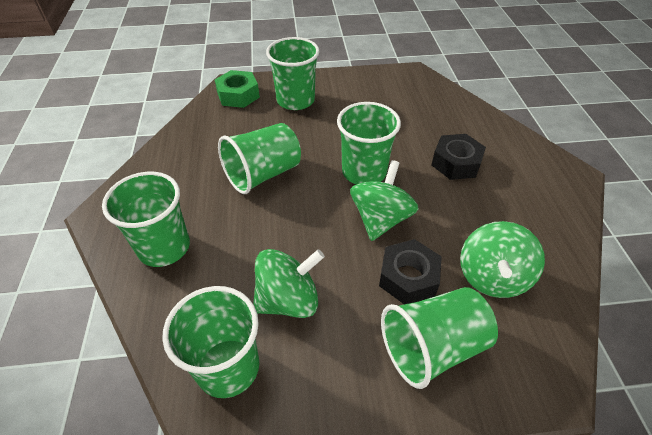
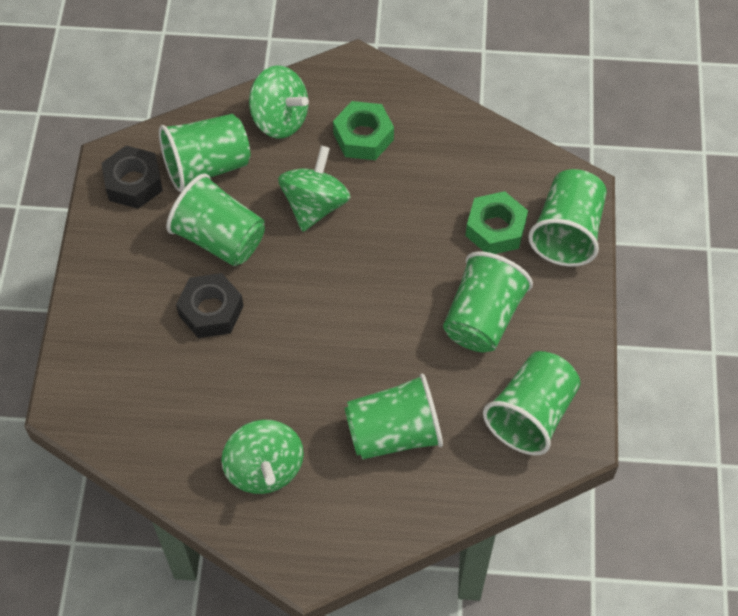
green nut: 1 -> 2

